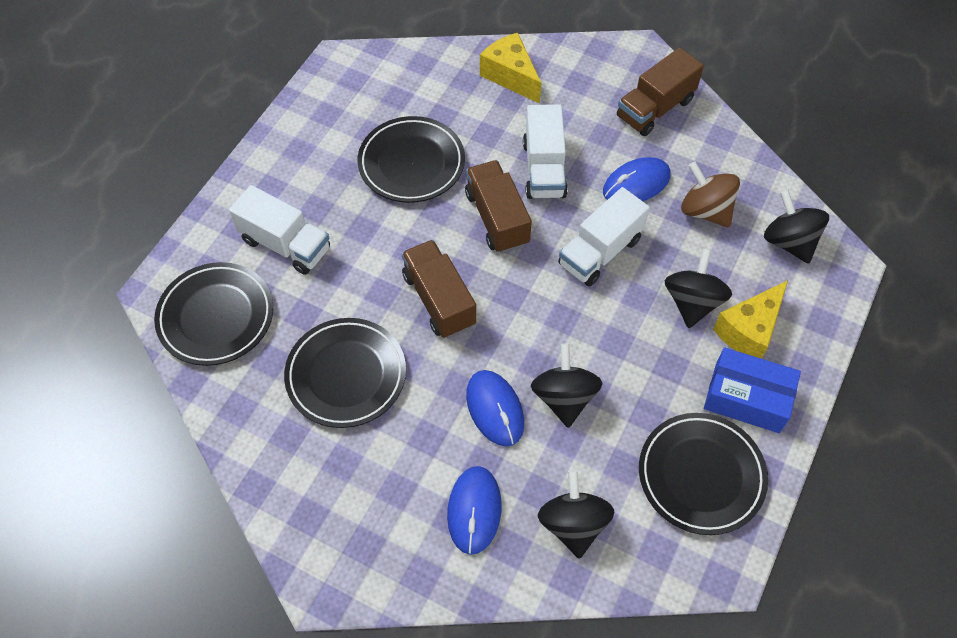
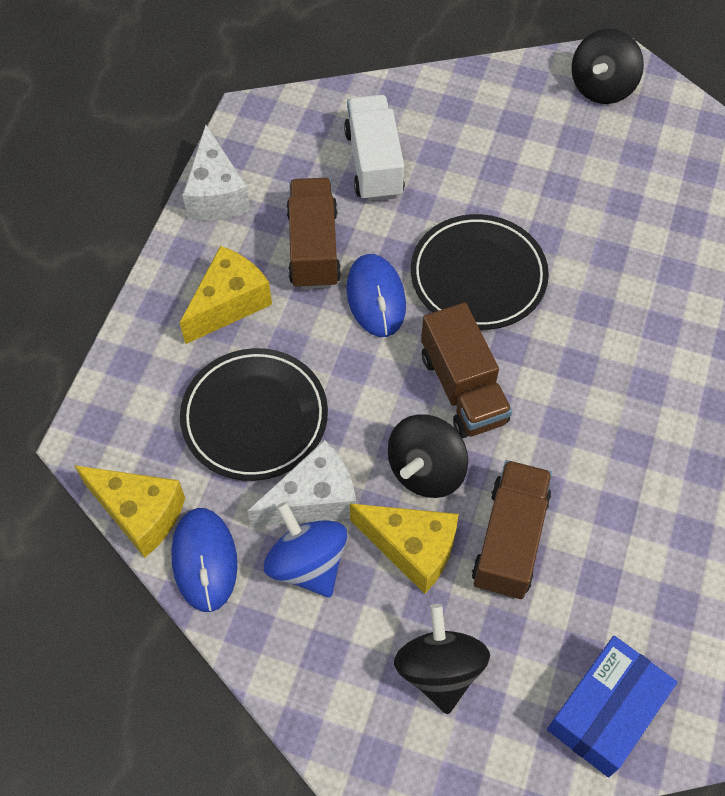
black plate: 4 -> 2
black spinning top: 4 -> 3
blue mouse: 3 -> 2
blue spinning top: 0 -> 1
brown spinning top: 1 -> 0
white cheese: 0 -> 2
white truck: 3 -> 1
yellow cheese: 2 -> 3

